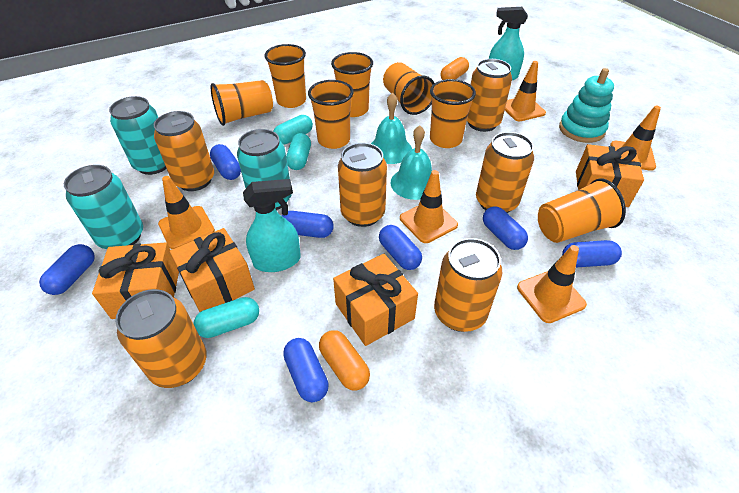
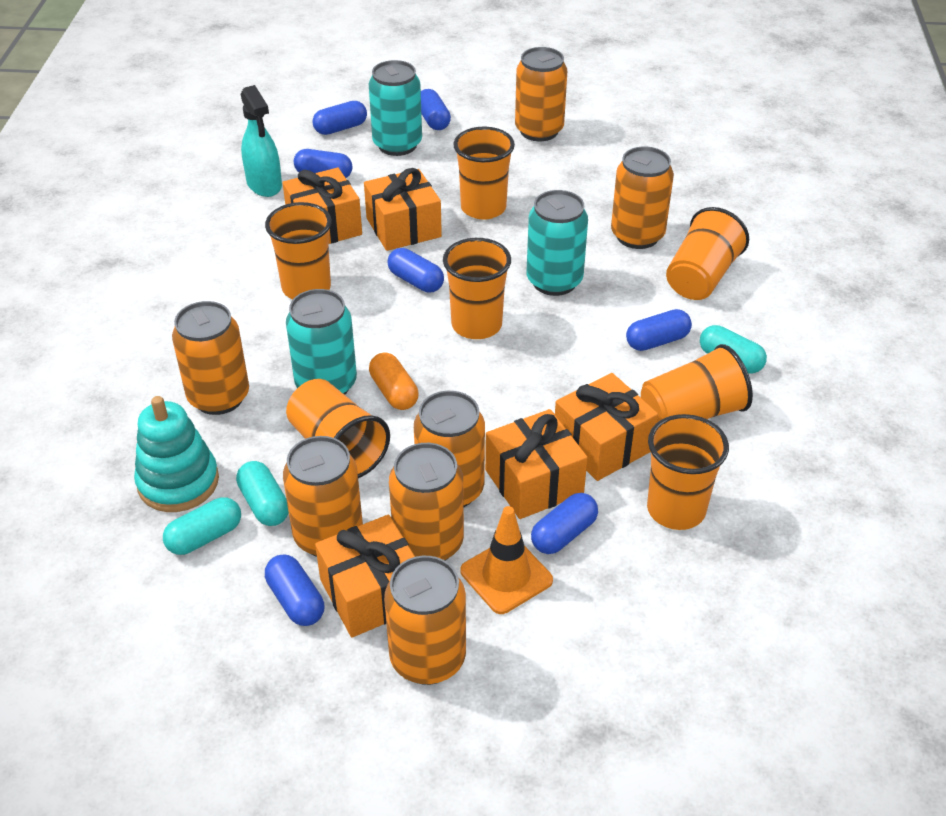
orange can: 6 -> 7
orange capsule: 2 -> 1
orange gift: 4 -> 5
orange traffic cone: 5 -> 1
turquoise bell: 2 -> 0
turquoise spray bottle: 2 -> 1

